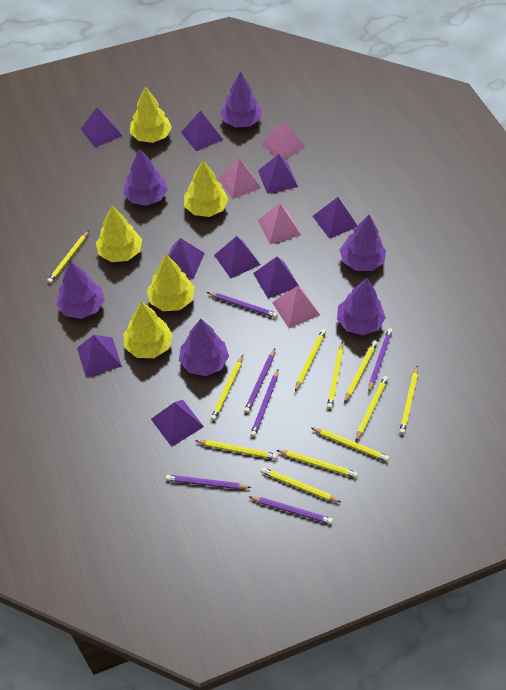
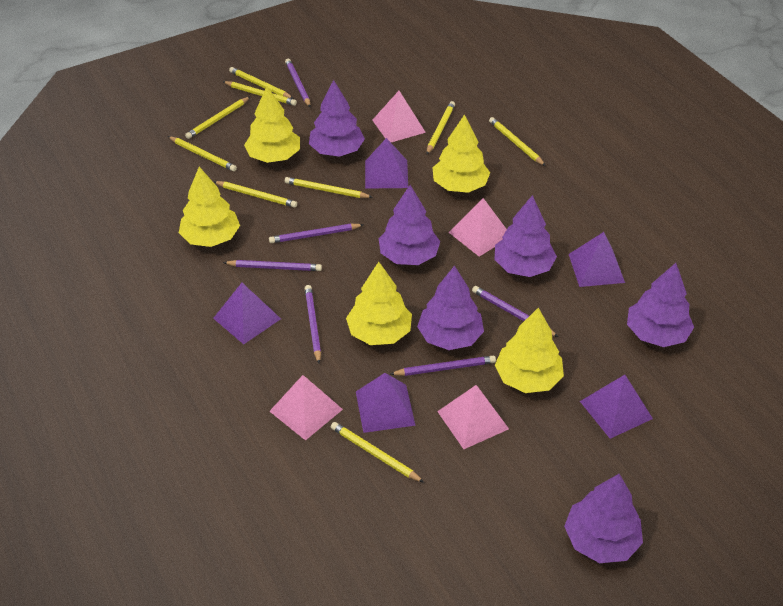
purple pyramid: 9 -> 5
yellow pencil: 11 -> 9

